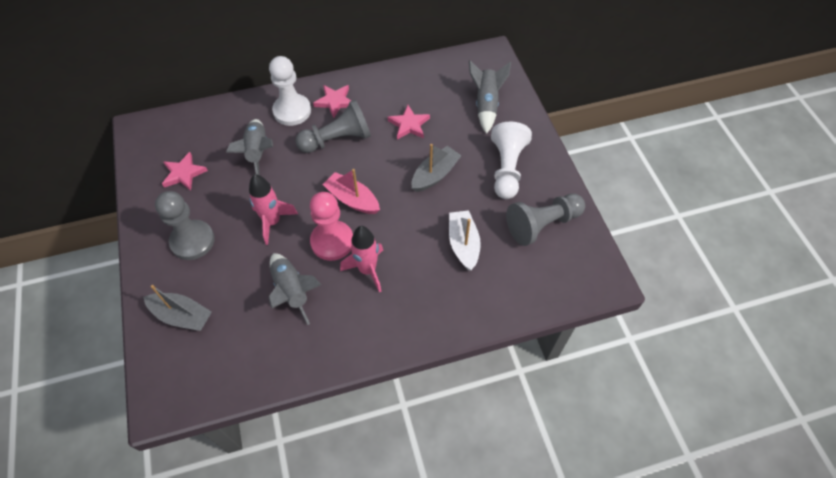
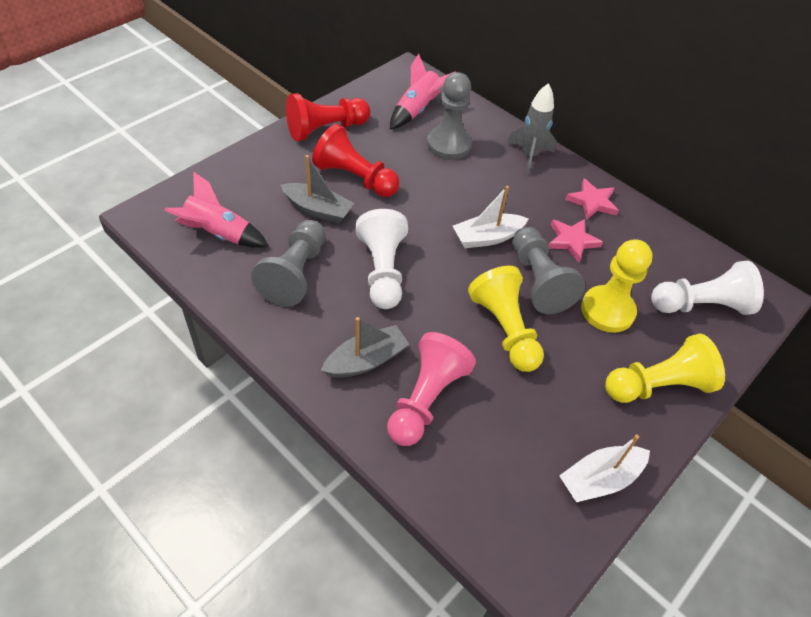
grey rocket: 3 -> 1
pink boat: 1 -> 0
pink star: 3 -> 2
red pawn: 0 -> 2
white boat: 1 -> 2
yellow pawn: 0 -> 3

